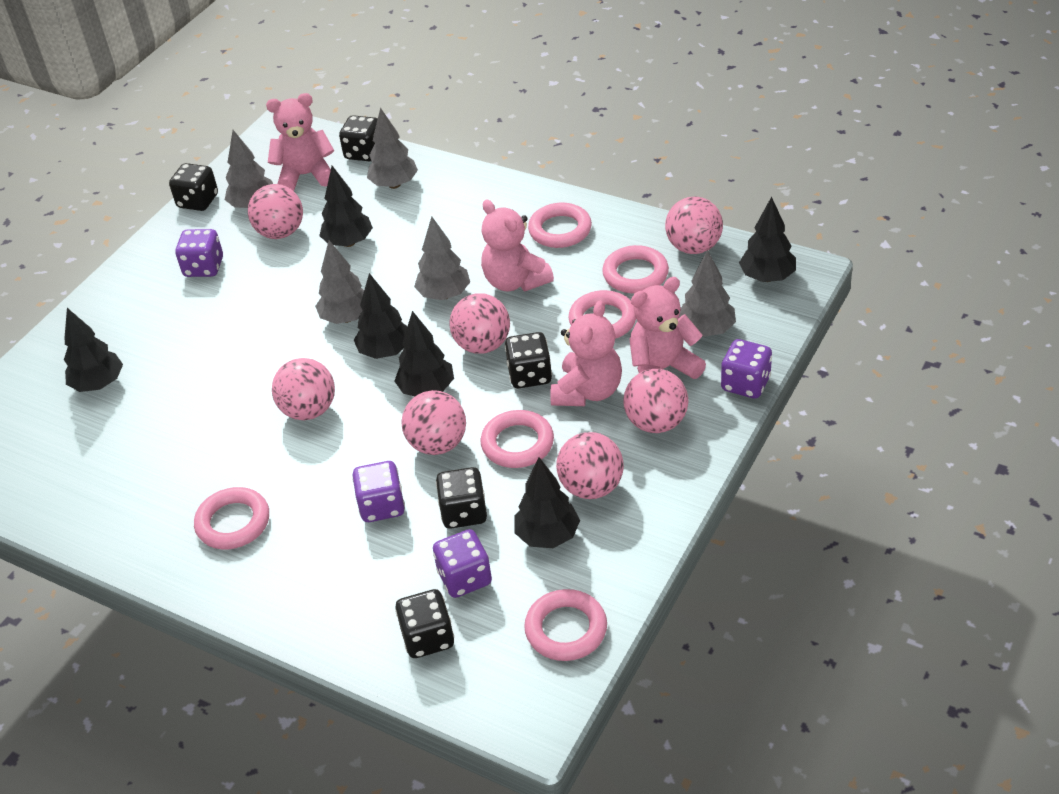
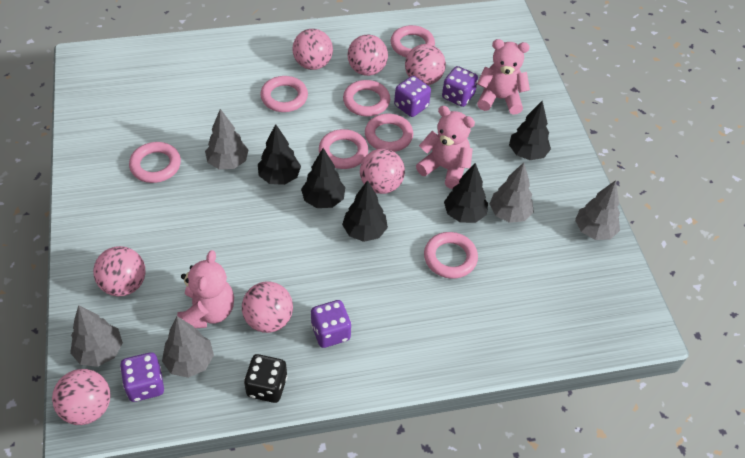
black dice: 5 -> 1
black tree: 6 -> 5
pink ring: 6 -> 7
pink teddy bear: 4 -> 3

